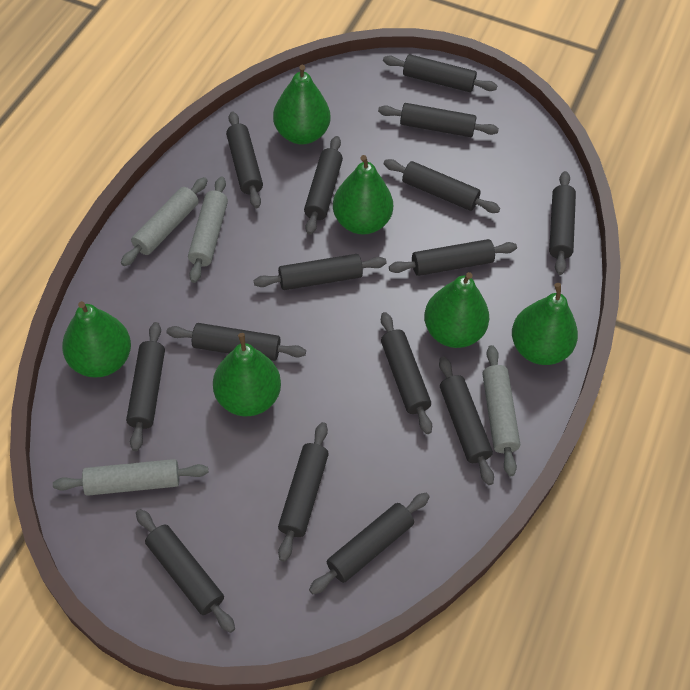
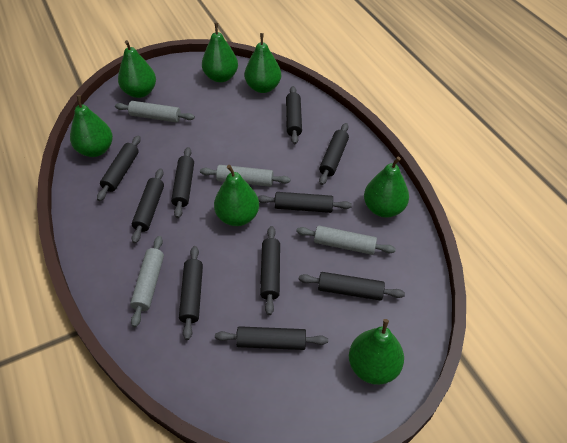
black rolling pin: 15 -> 10
green pear: 6 -> 7

